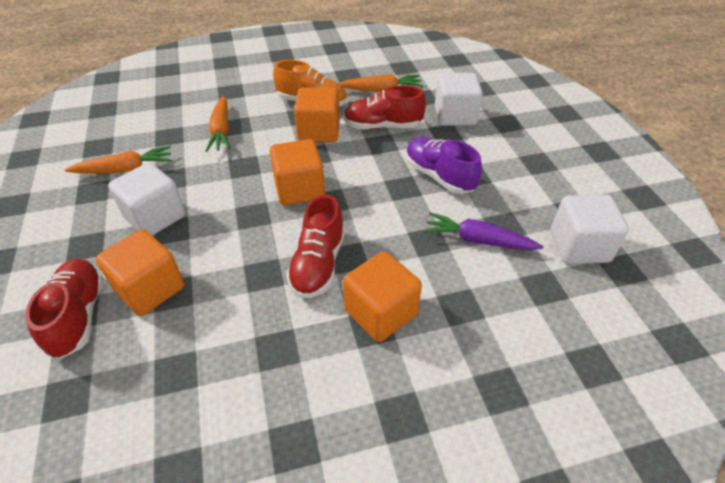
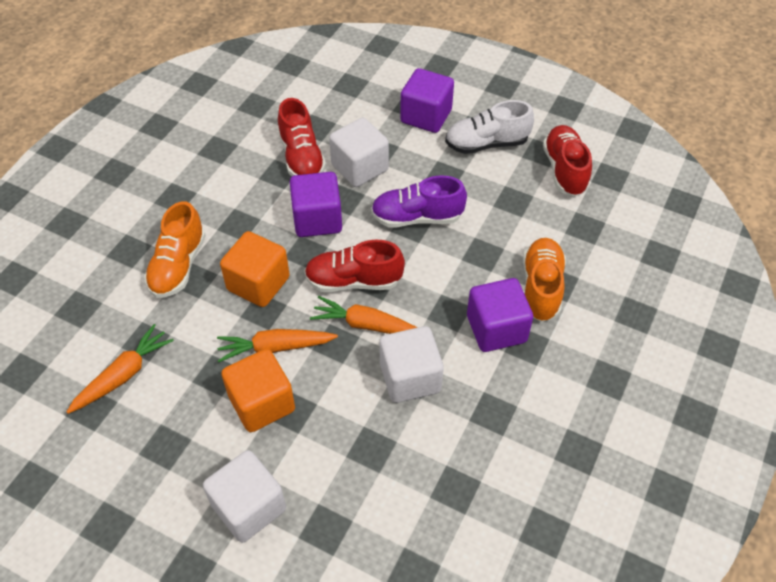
orange cube: 4 -> 2
orange shoe: 1 -> 2
purple carrot: 1 -> 0
purple cube: 0 -> 3
white shoe: 0 -> 1

